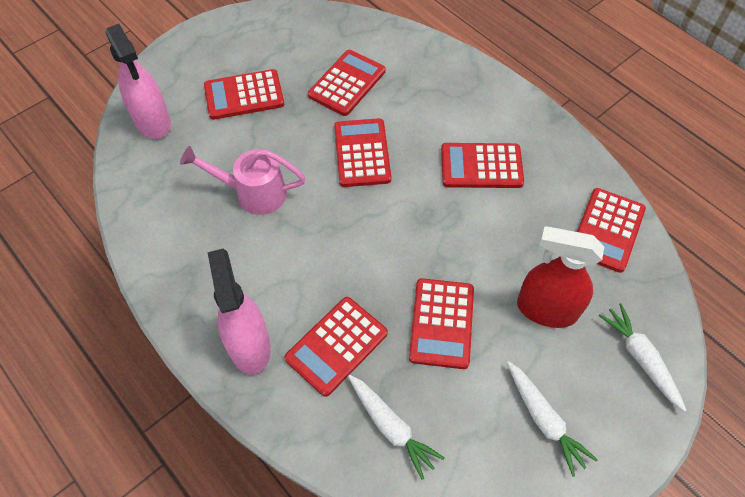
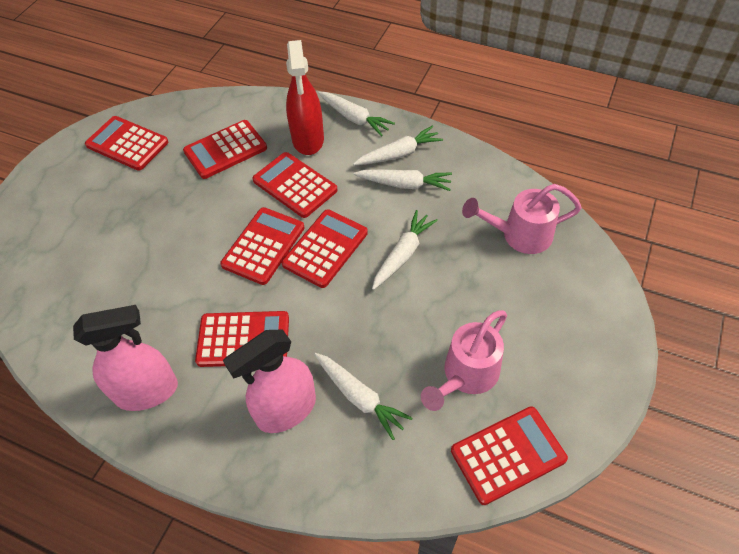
pink watering can: 1 -> 2
white carrot: 3 -> 5

